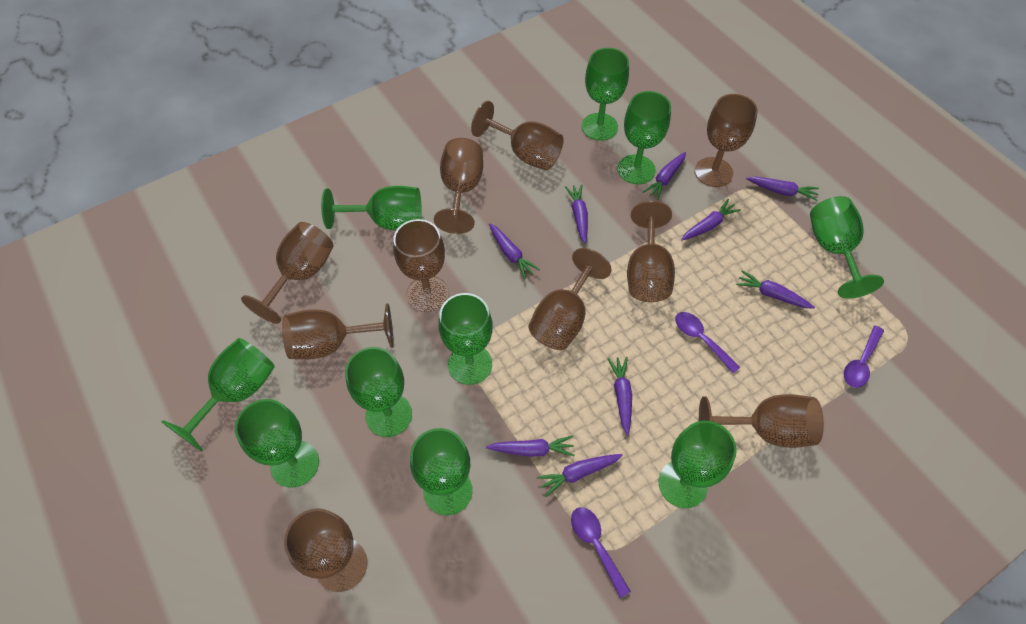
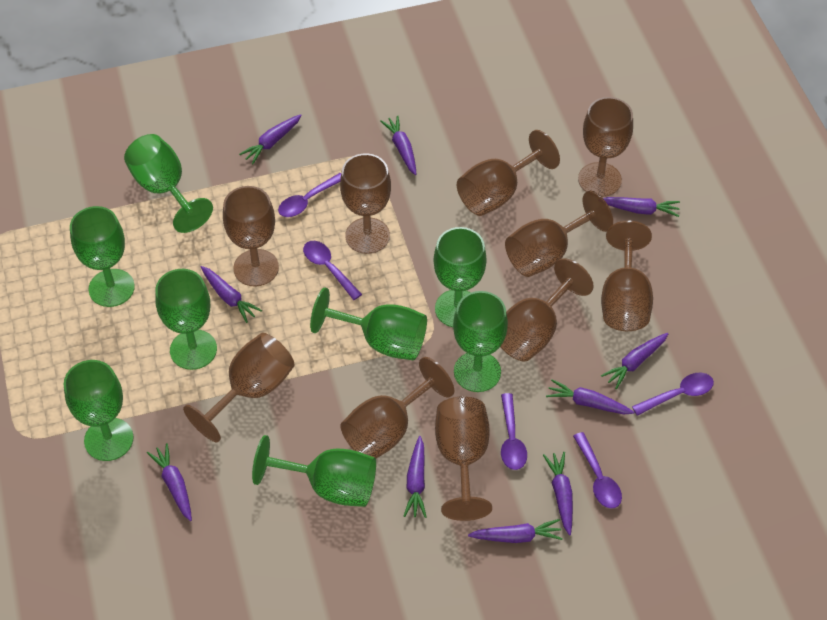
green goblet: 10 -> 8
purple carrot: 9 -> 10
purple spoon: 3 -> 5

